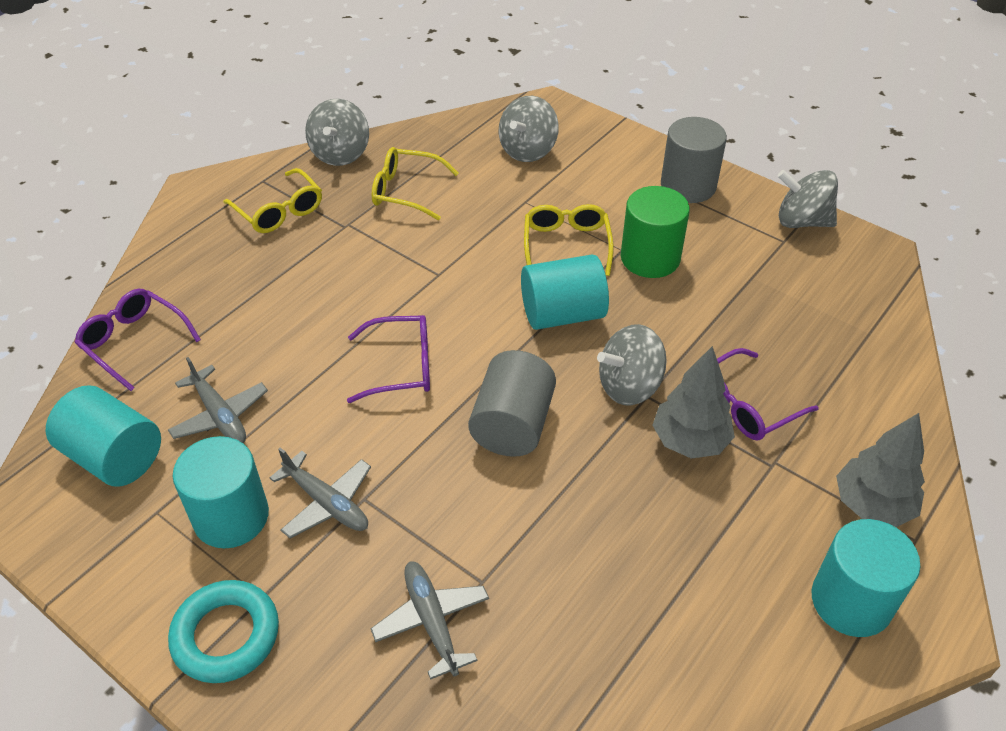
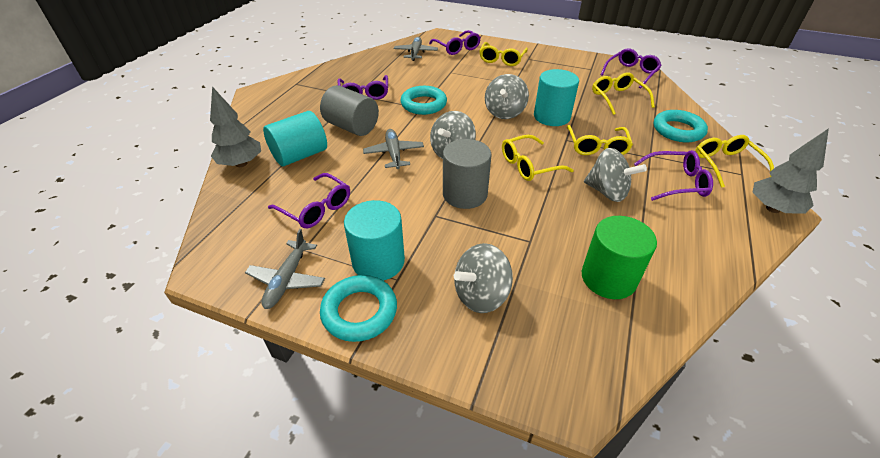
purple glasses: 3 -> 5
turquoise cylinder: 4 -> 3
turquoise ring: 1 -> 3
yellow glasses: 3 -> 5

